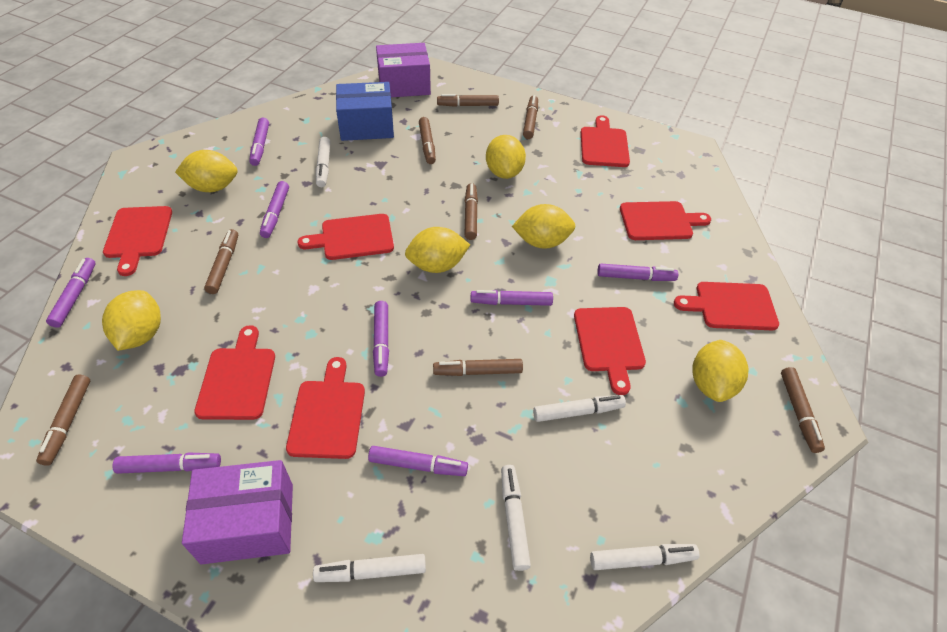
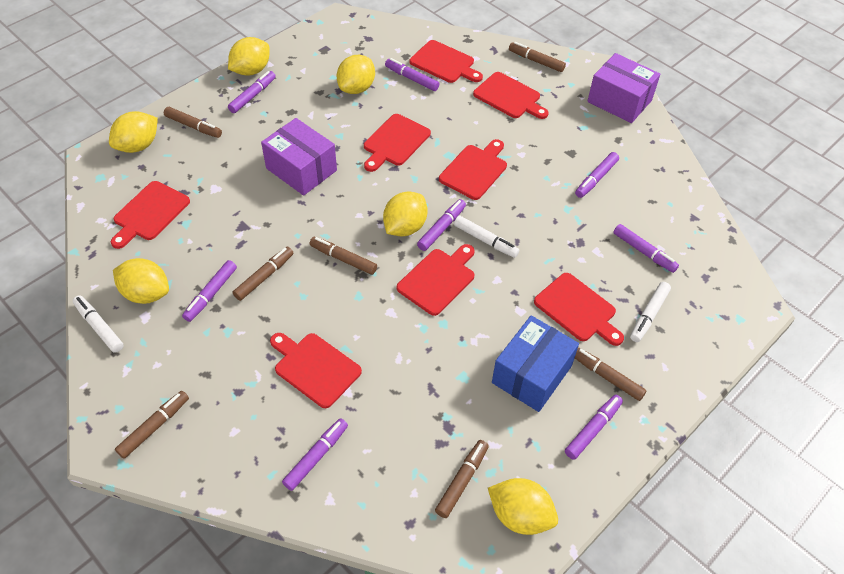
brown marker: 8 -> 7
white marker: 5 -> 3

